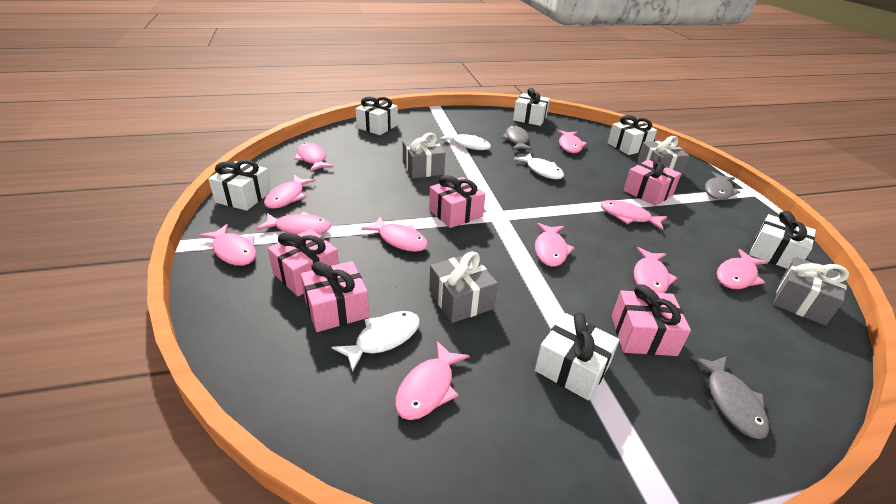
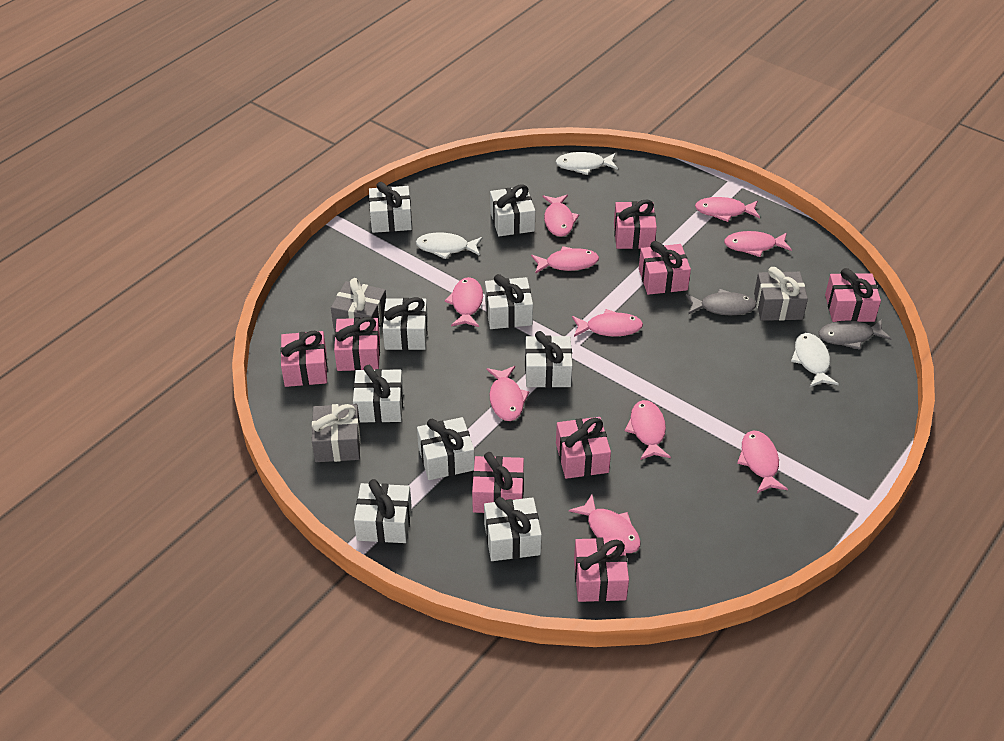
grey fish: 3 -> 2
grey gift: 4 -> 3
pink fish: 11 -> 10
pink gift: 5 -> 8
white gift: 6 -> 9

